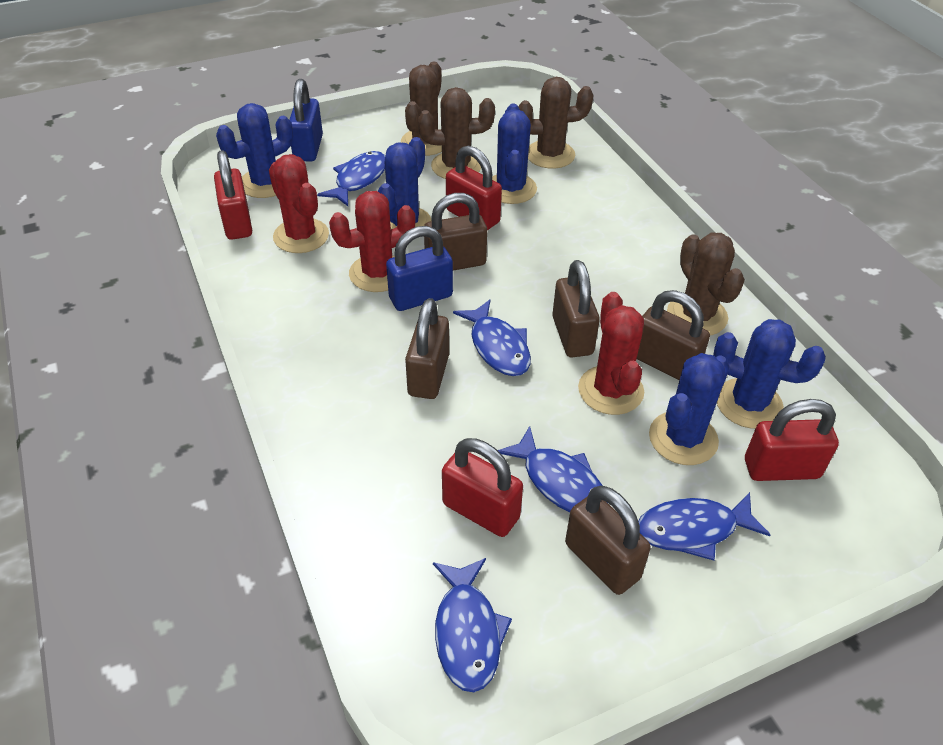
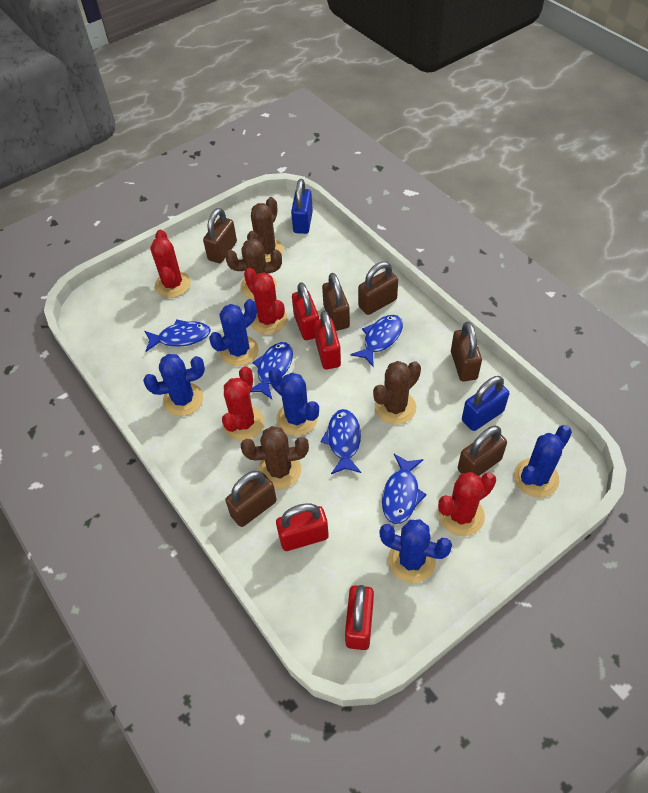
brown padlock: 5 -> 6
red cactus: 3 -> 4

